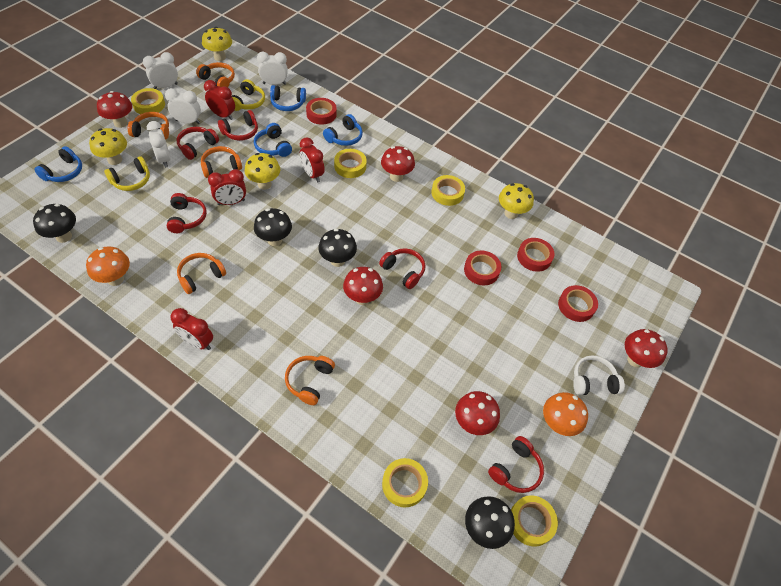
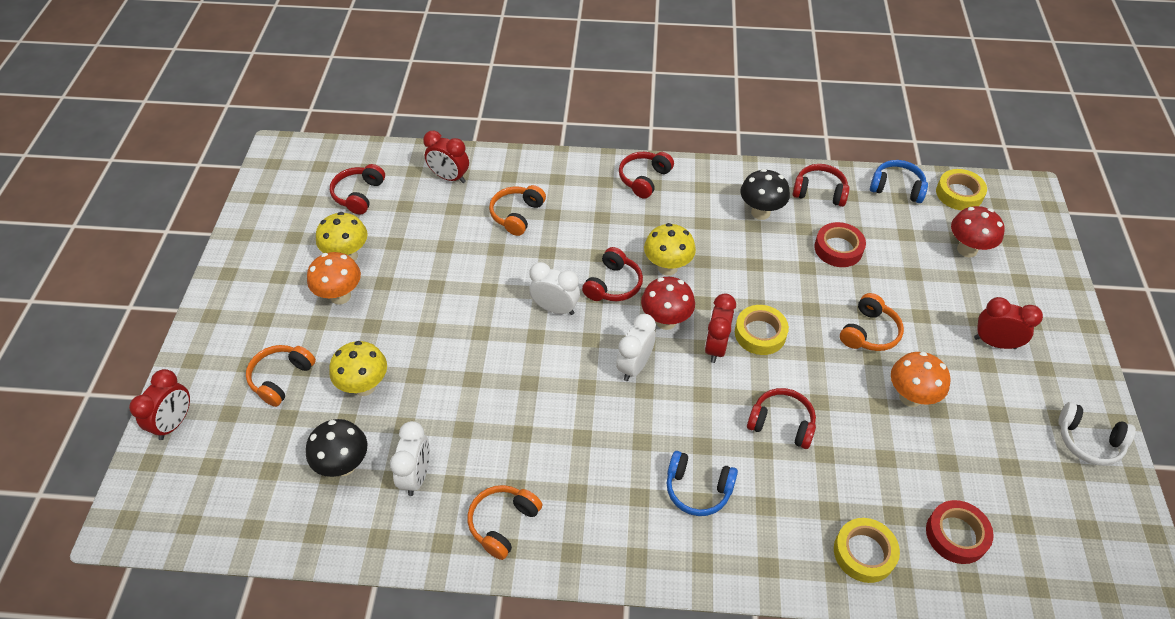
black mushroom: 4 -> 2
blue headphones: 4 -> 2
orange headphones: 5 -> 4
red mushroom: 5 -> 2
red tape: 4 -> 2
white clock: 4 -> 3
yellow headphones: 2 -> 0
yellow mushroom: 4 -> 3
yellow tape: 5 -> 3

